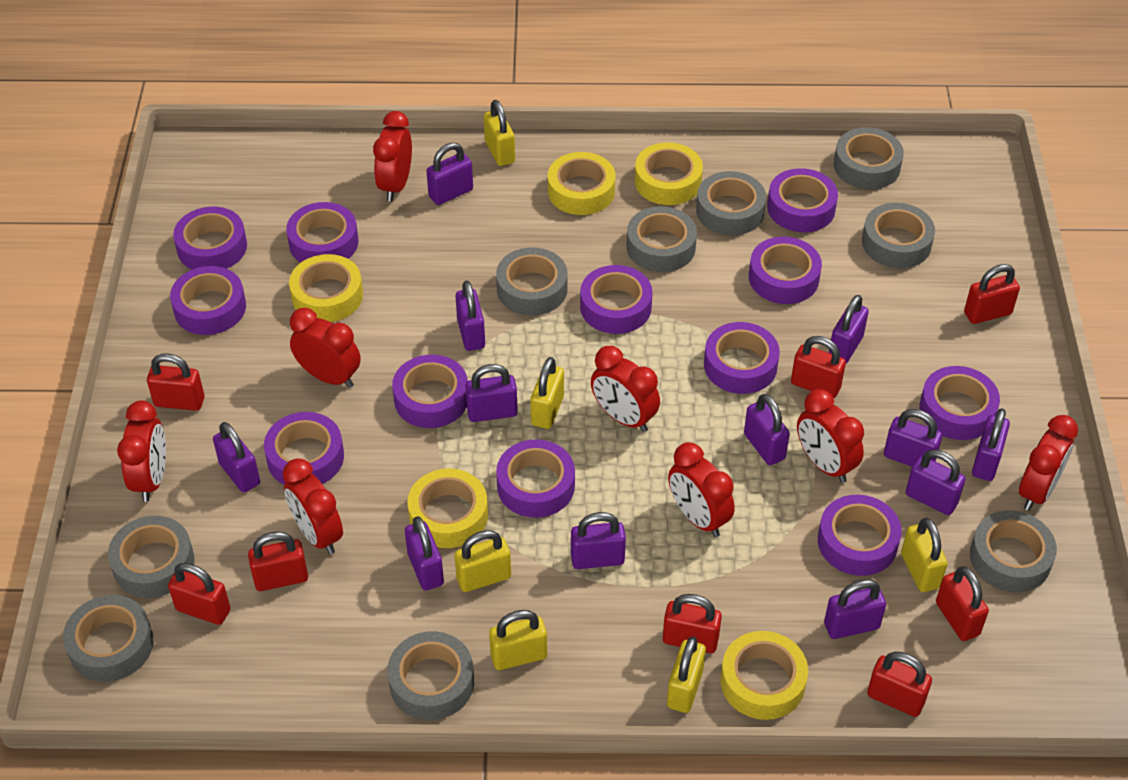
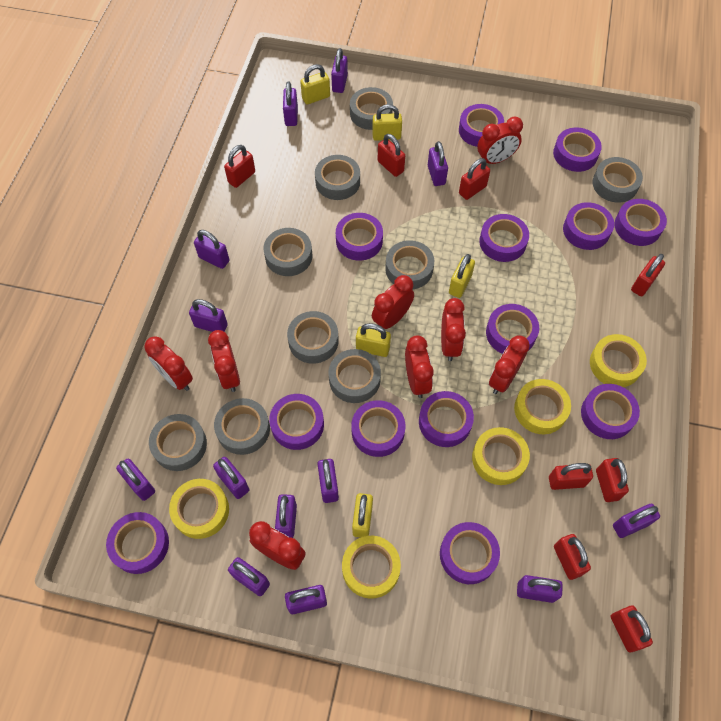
purple padlock: 12 -> 13
purple tape: 12 -> 13
yellow padlock: 6 -> 5

